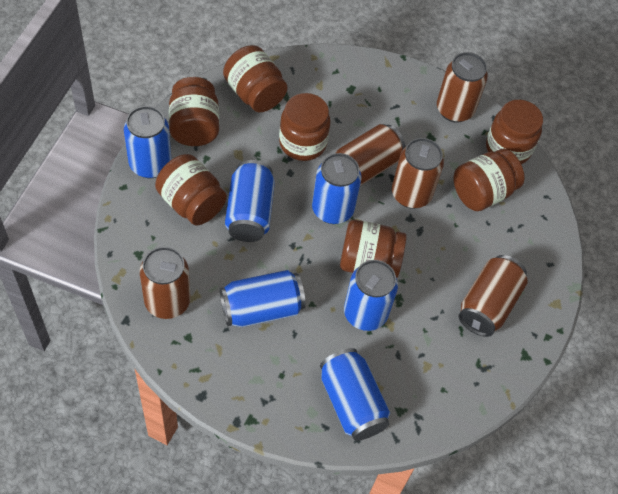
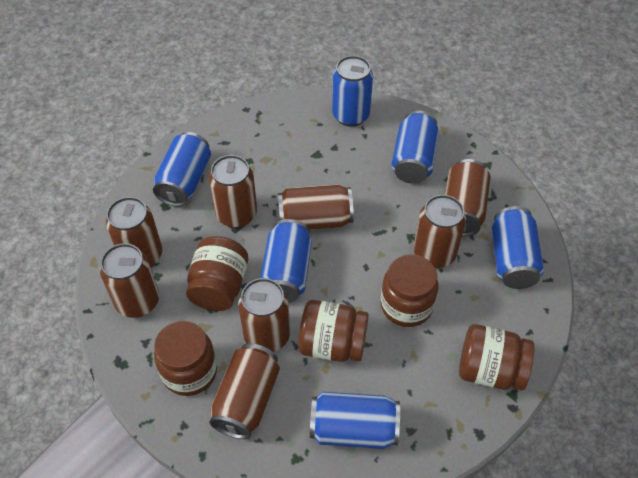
brown can: 5 -> 8
brown jar: 7 -> 5

